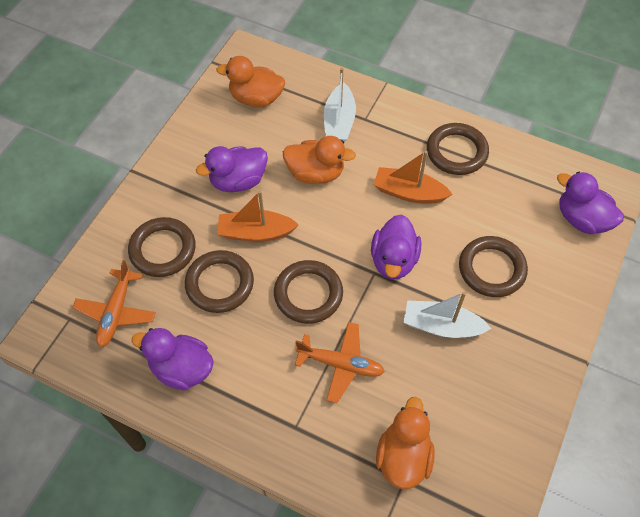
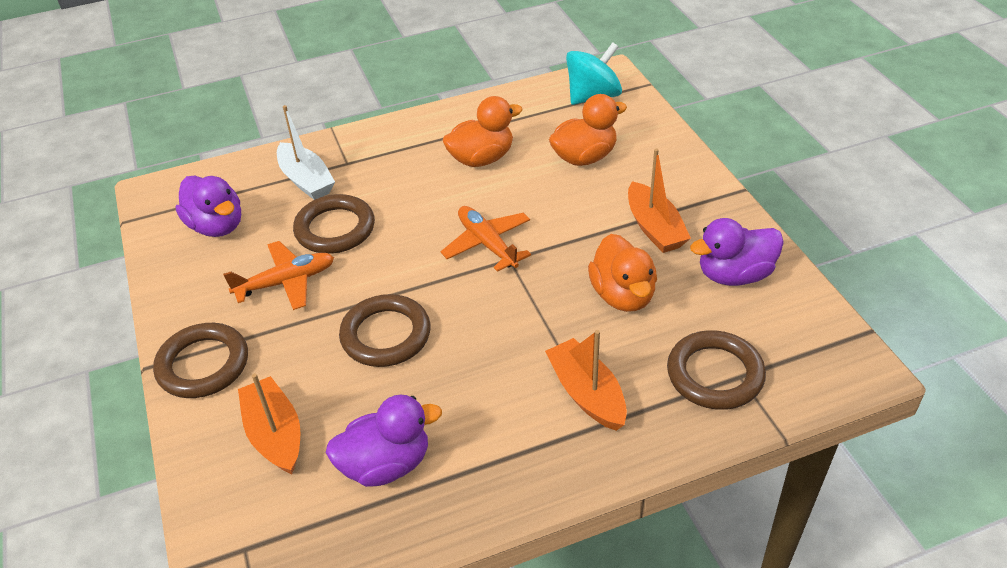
brown ring: 5 -> 4
orange boat: 2 -> 3
purple duck: 4 -> 3
turquoise spinning top: 0 -> 1
white boat: 2 -> 1

